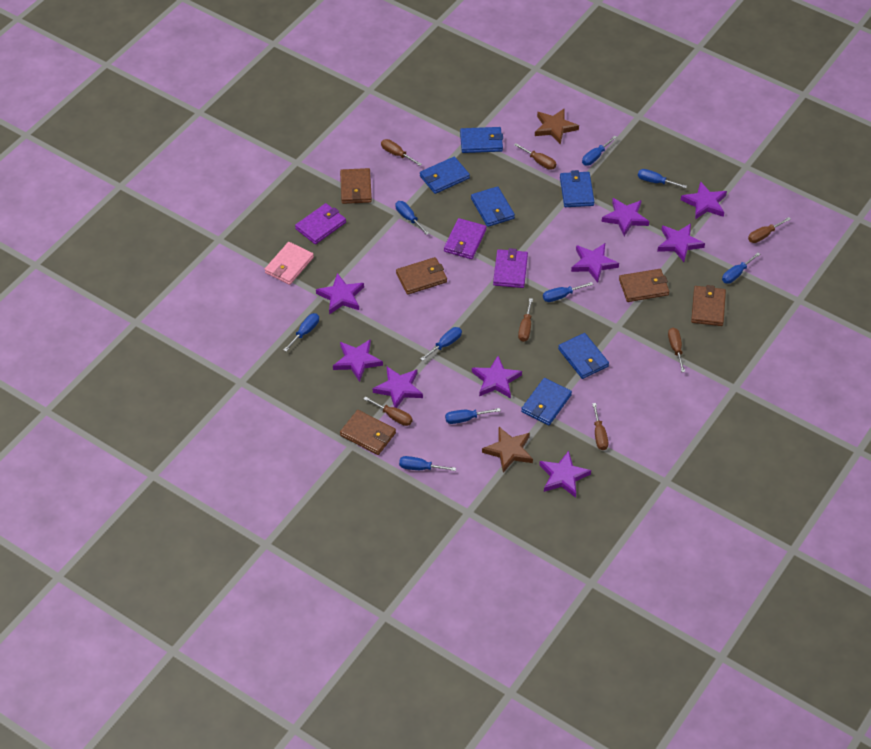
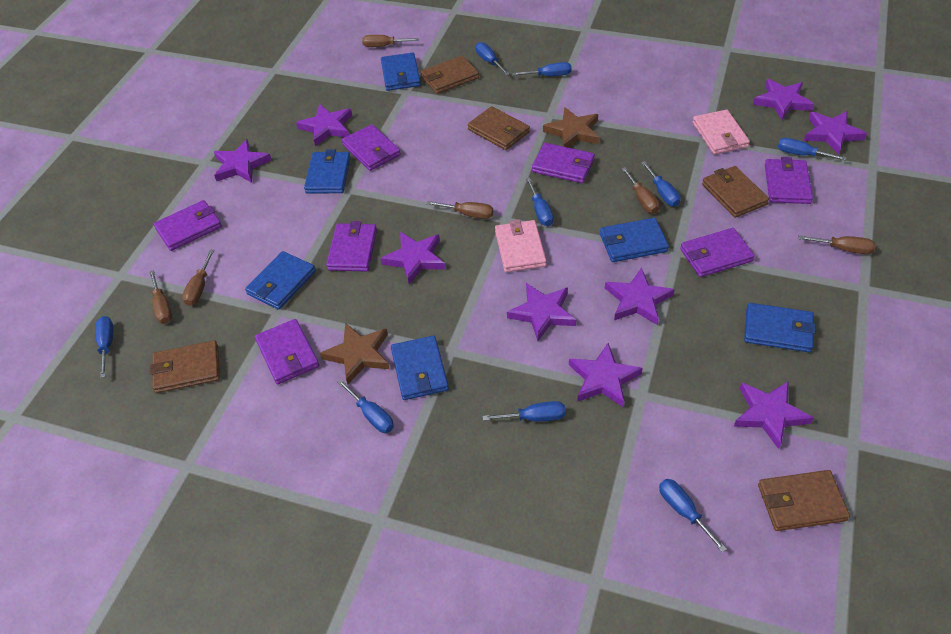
brown screwdriver: 7 -> 6
pink wallet: 1 -> 2
purple wallet: 3 -> 7

